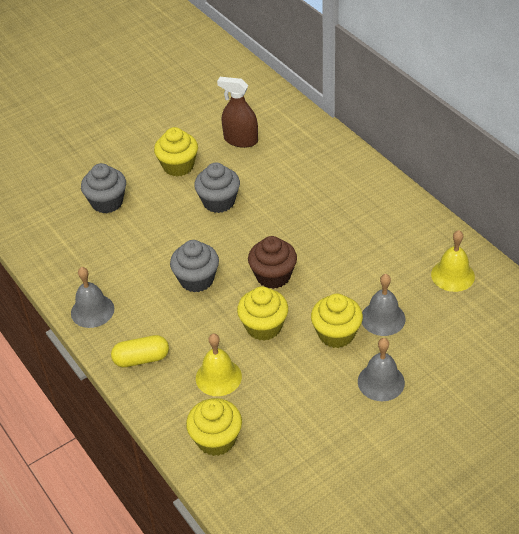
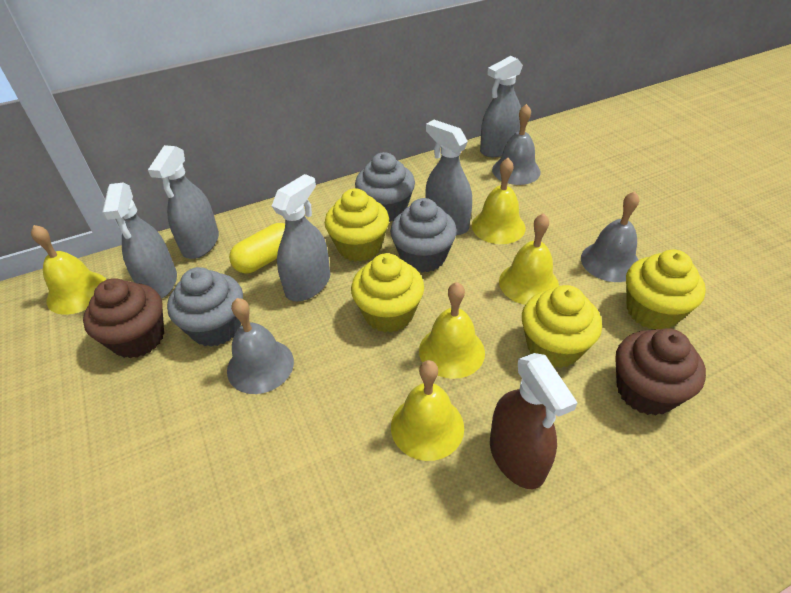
brown cupcake: 1 -> 2
grey spray bottle: 0 -> 5
yellow bell: 2 -> 5

